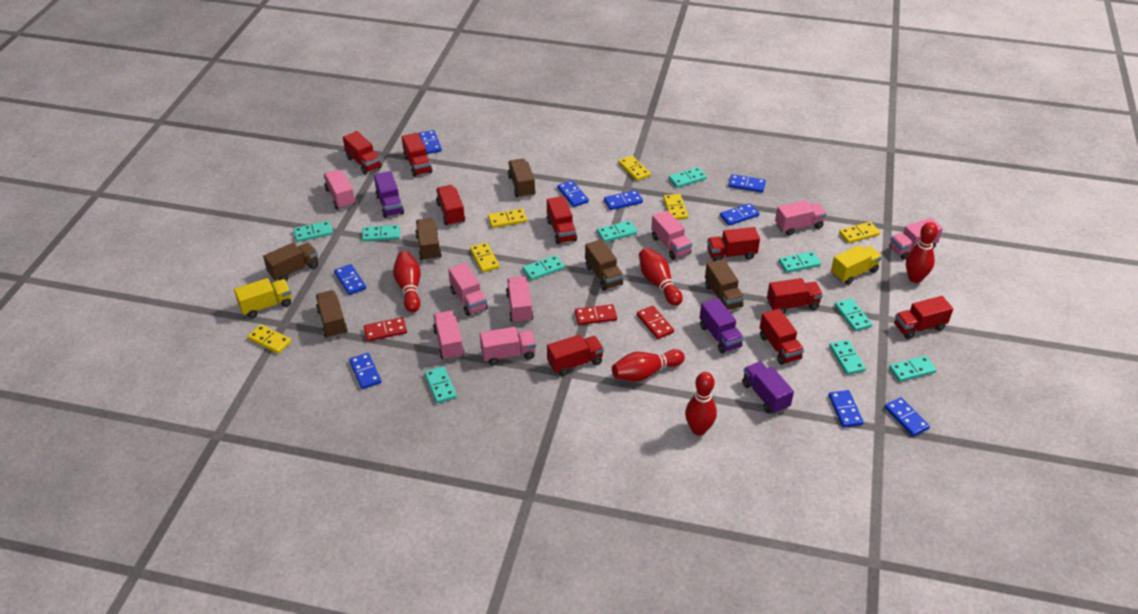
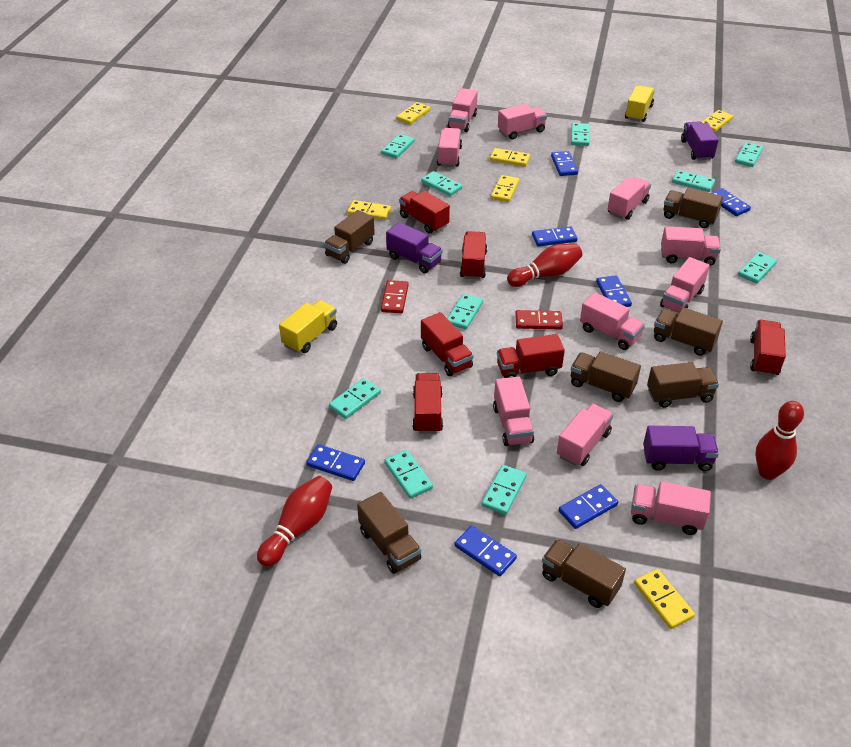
blue domino: 9 -> 7
brown truck: 6 -> 7
pink truck: 8 -> 10
red bowling pin: 5 -> 3
red domino: 3 -> 2
red truck: 9 -> 6

